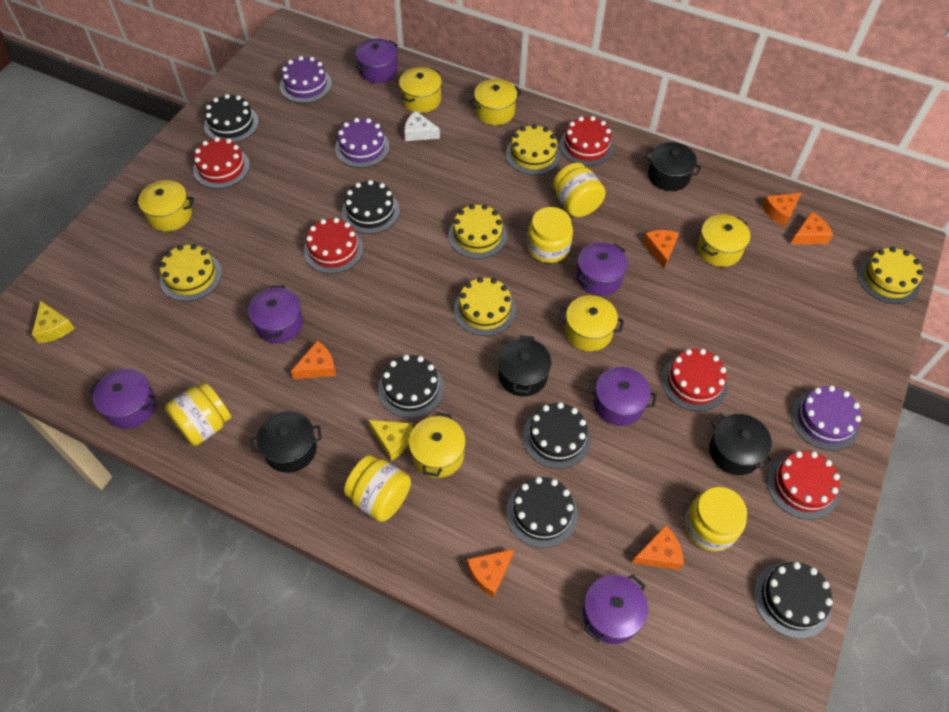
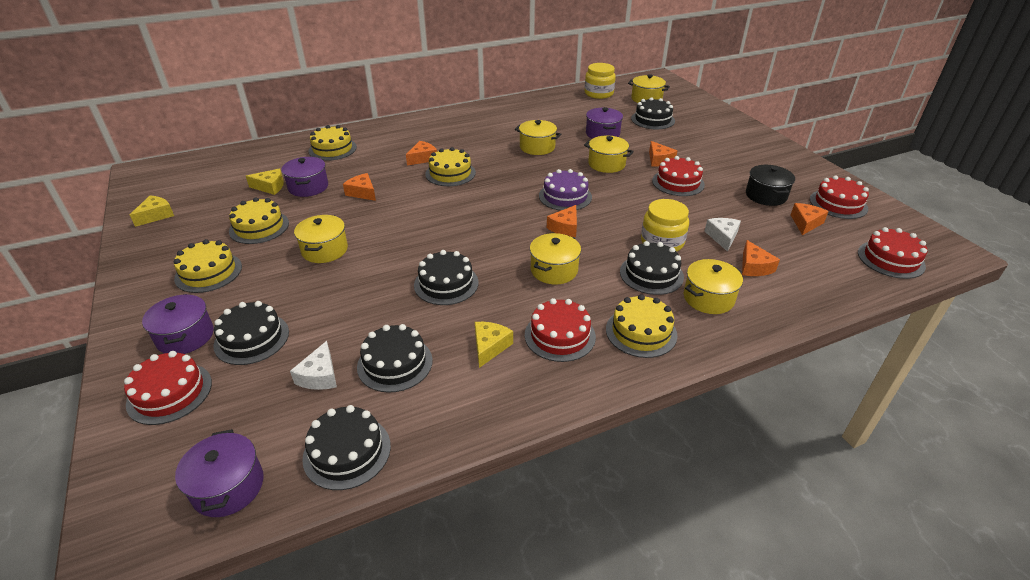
black pot: 4 -> 1
purple cake: 3 -> 1
purple pot: 6 -> 4
white cheese: 1 -> 2
yellow cheese: 2 -> 3
yellow jar: 5 -> 2

